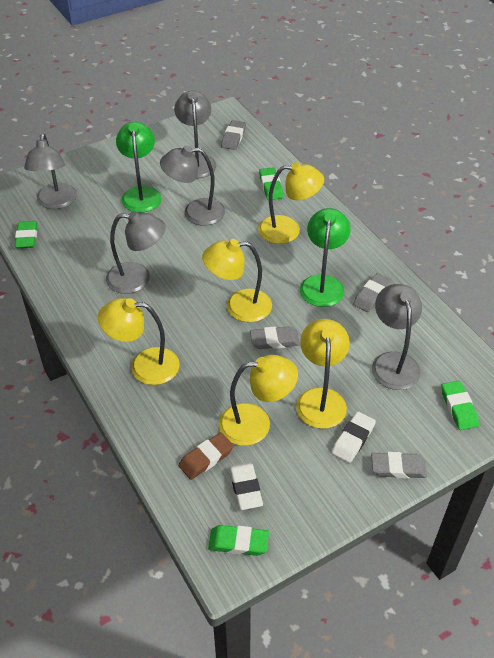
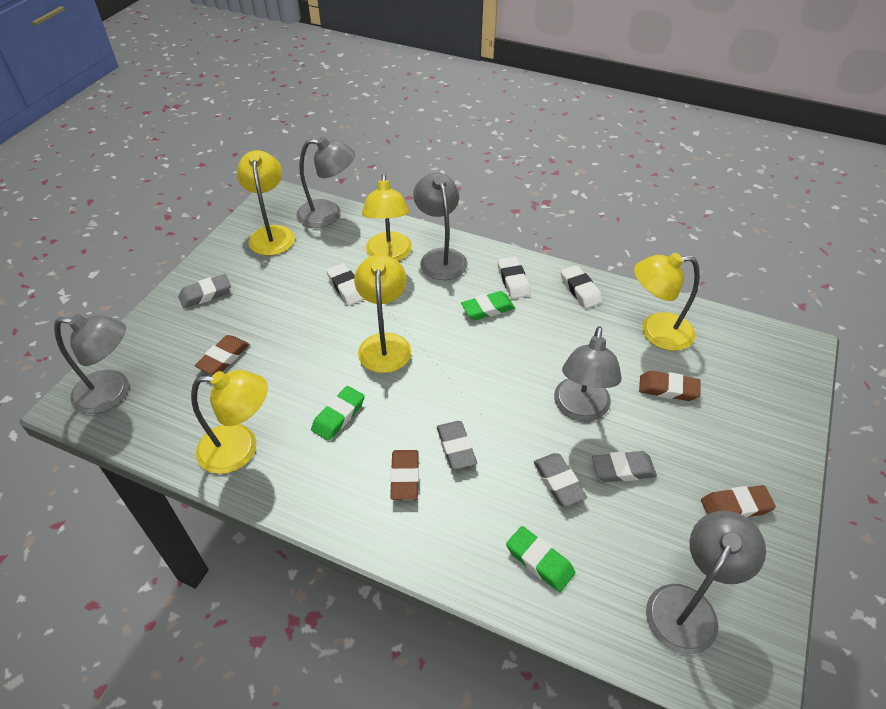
brown eraser: 1 -> 4
green eraser: 4 -> 3
green lamp: 2 -> 0
white eraser: 2 -> 3

